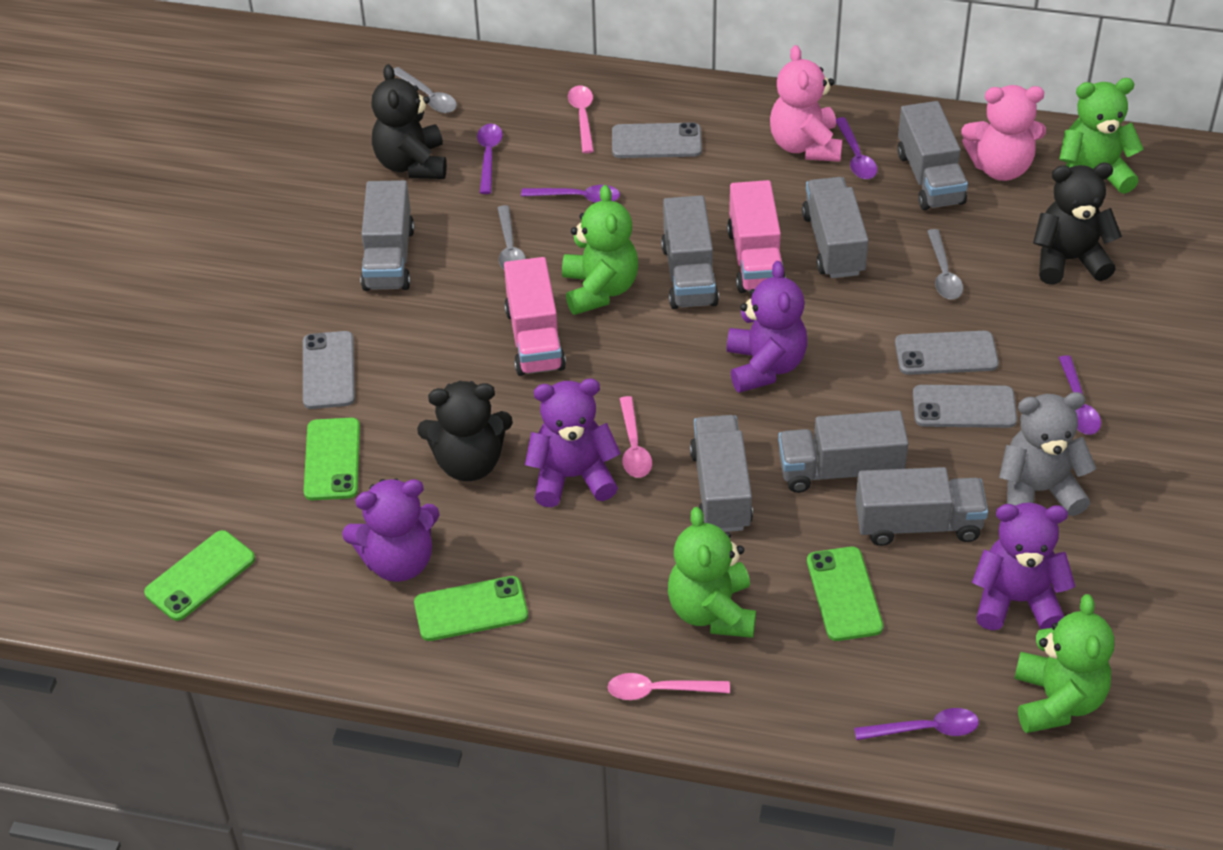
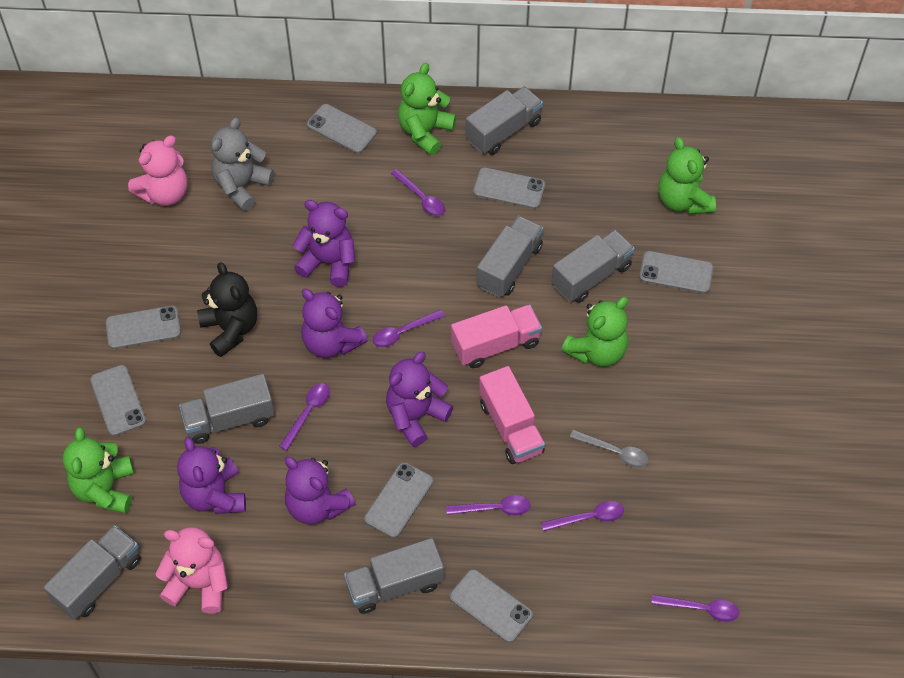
black teddy bear: 3 -> 1
green phone: 4 -> 0
grey phone: 4 -> 7
grey spoon: 3 -> 1
grey truck: 7 -> 6
pink spoon: 3 -> 0
purple spoon: 5 -> 6
purple teddy bear: 4 -> 5

